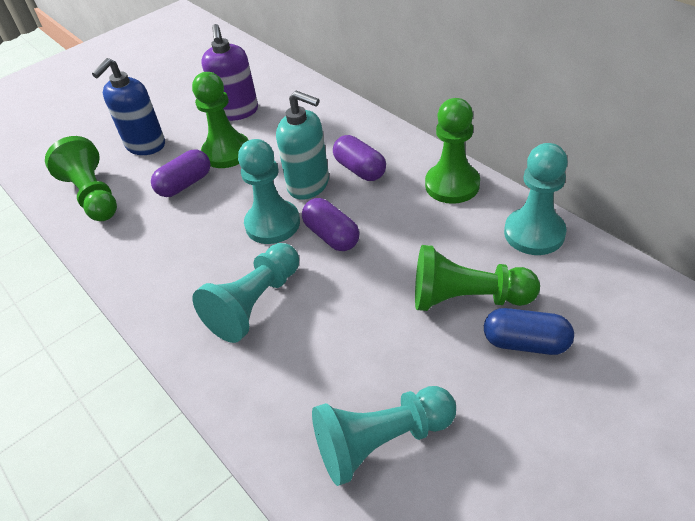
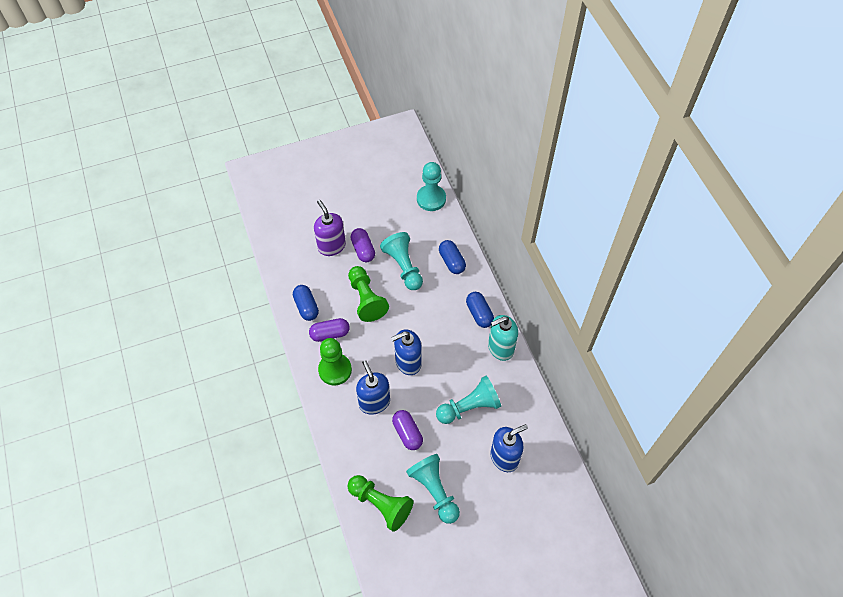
blue capsule: 1 -> 3
blue soap dispenser: 1 -> 3
green pawn: 4 -> 3

